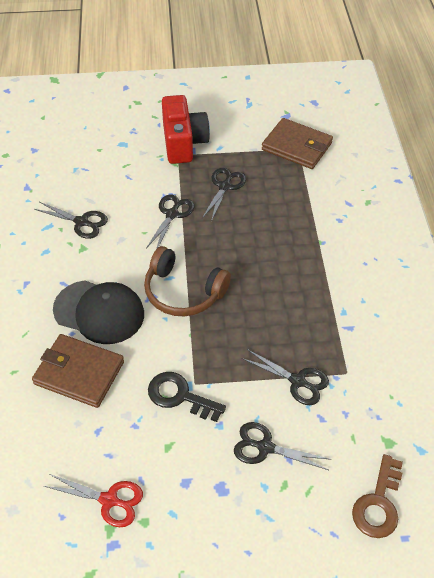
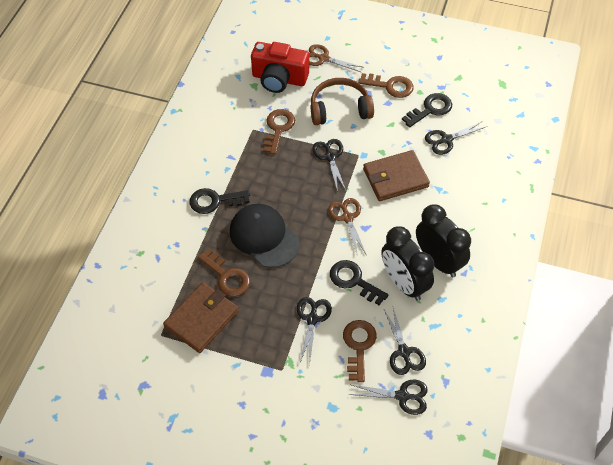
black clock: 0 -> 2
black key: 1 -> 3
brown key: 1 -> 4
brown scissors: 0 -> 2
red scissors: 1 -> 0

